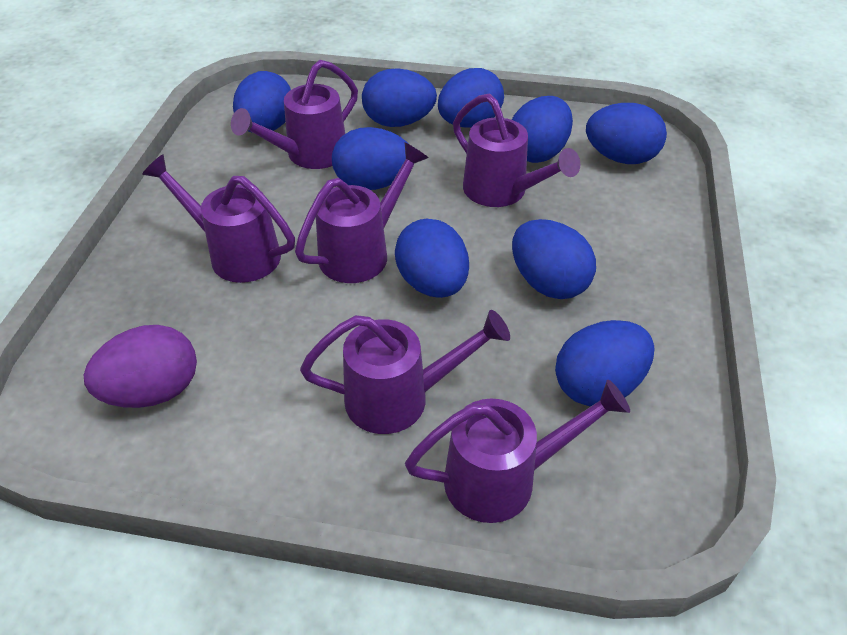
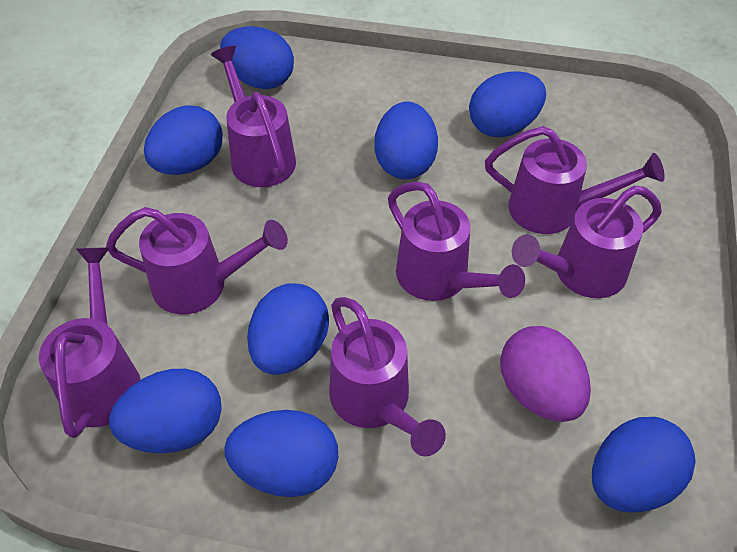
blue egg: 9 -> 8
purple watering can: 6 -> 7

